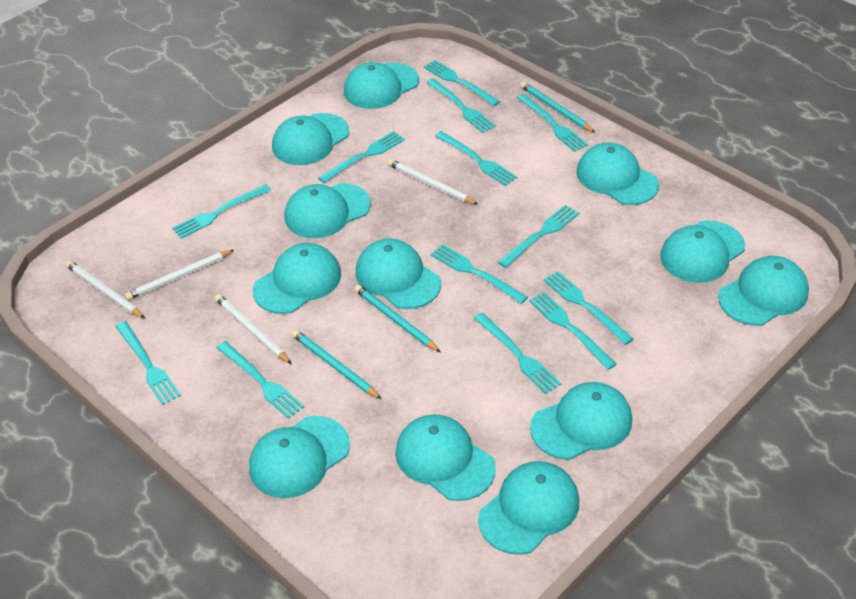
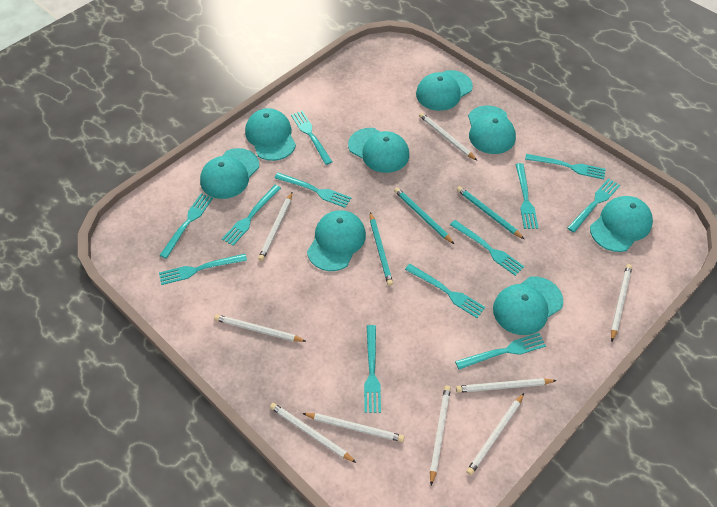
turquoise cap: 12 -> 8
turquoise fork: 13 -> 12
white pencil: 4 -> 9

